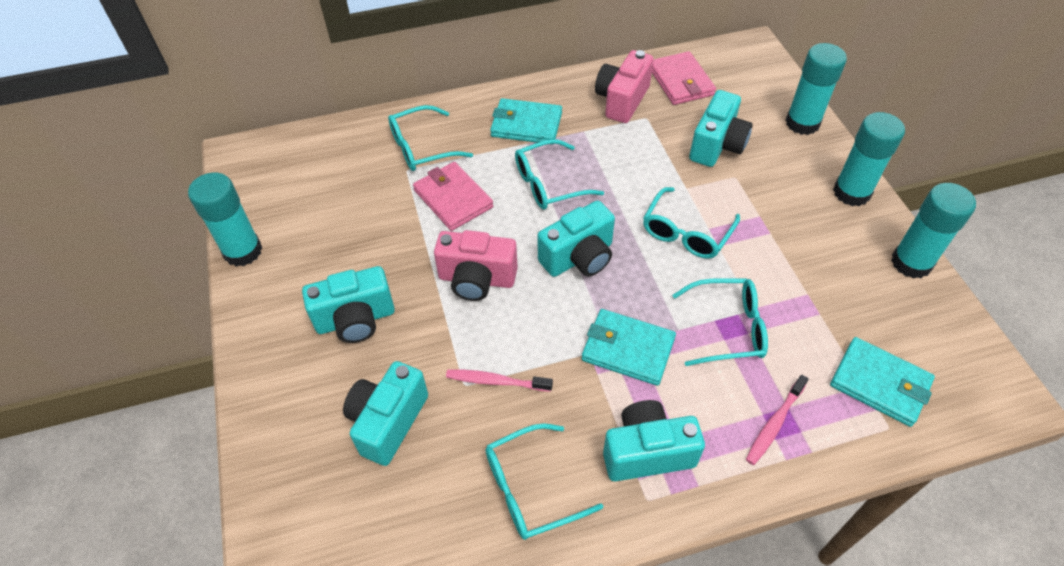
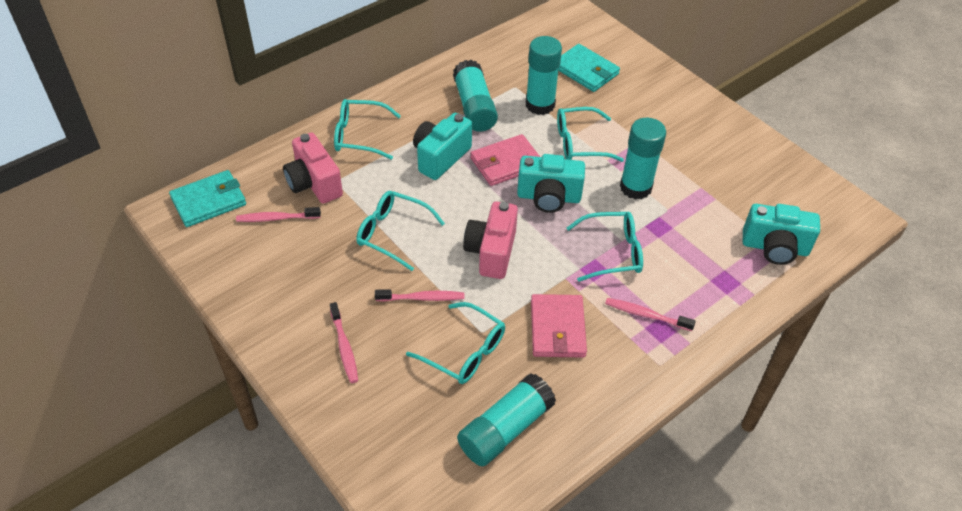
pink toothbrush: 2 -> 4
turquoise camera: 5 -> 3
turquoise wallet: 3 -> 2

